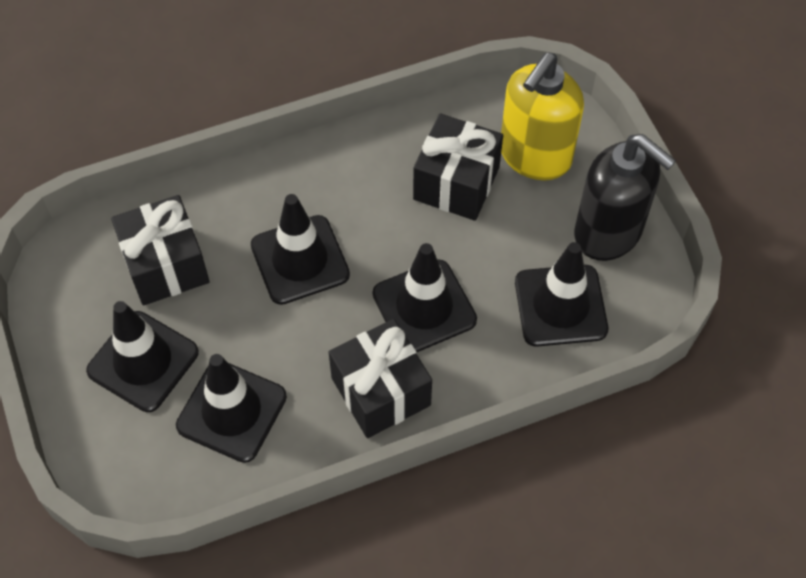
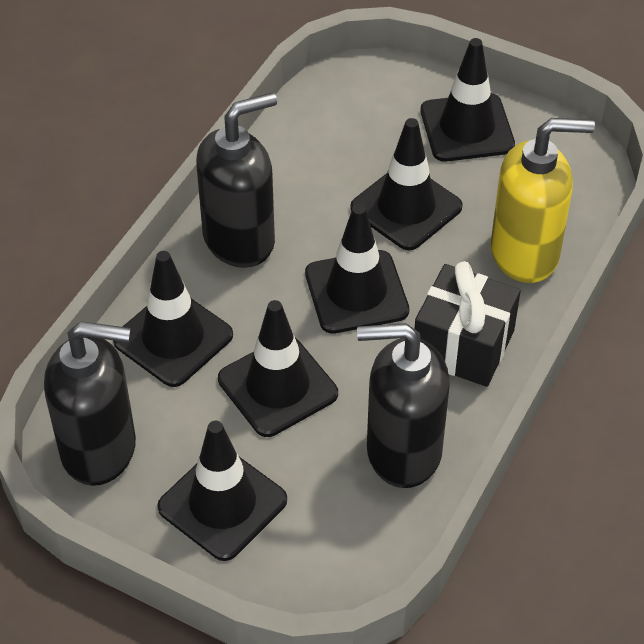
black gift: 3 -> 1
black soap dispenser: 1 -> 3
black traffic cone: 5 -> 6

